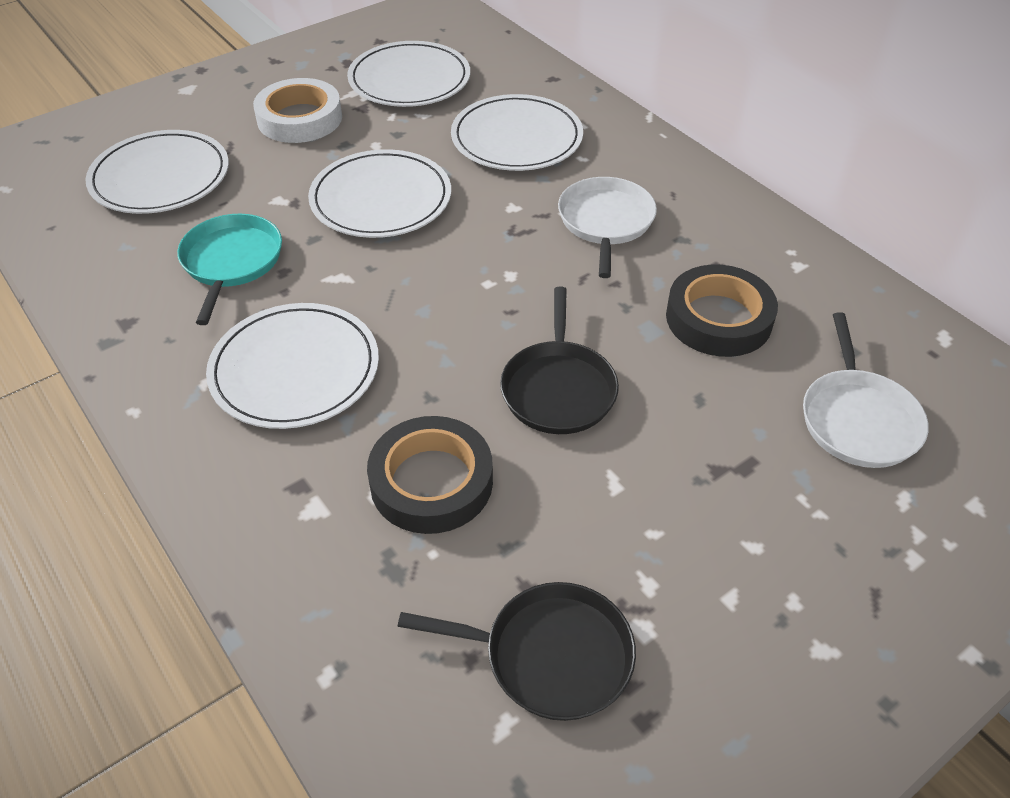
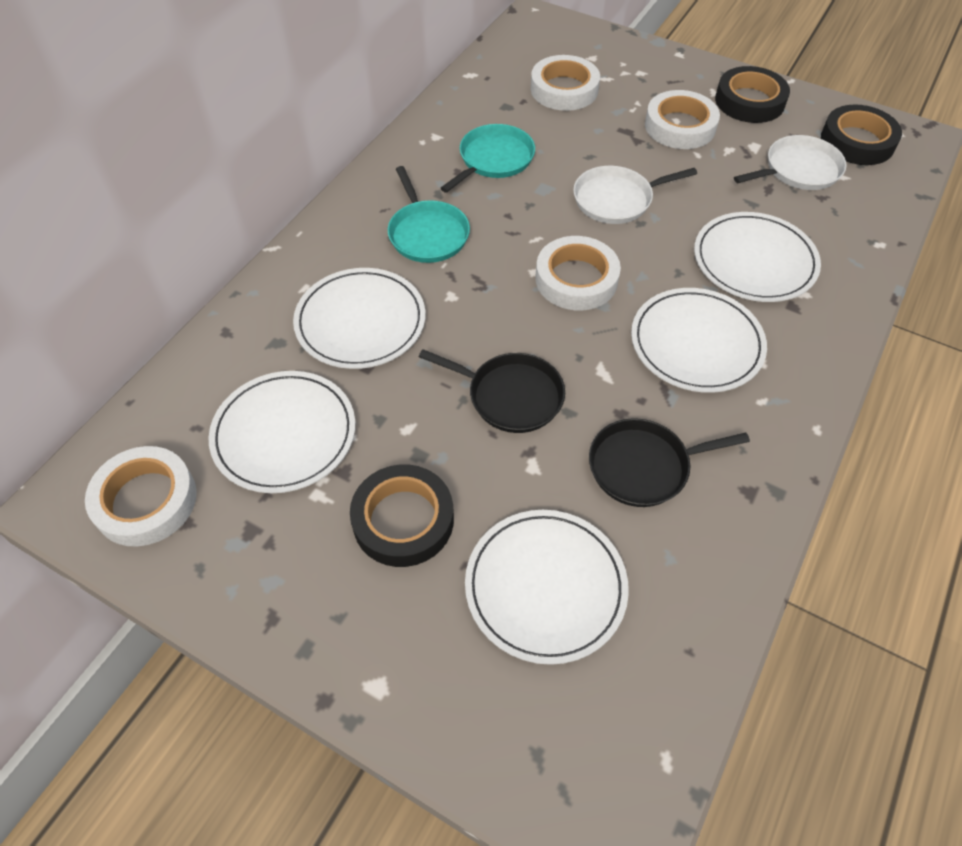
black tape: 2 -> 3
turquoise pan: 1 -> 2
white tape: 1 -> 4

